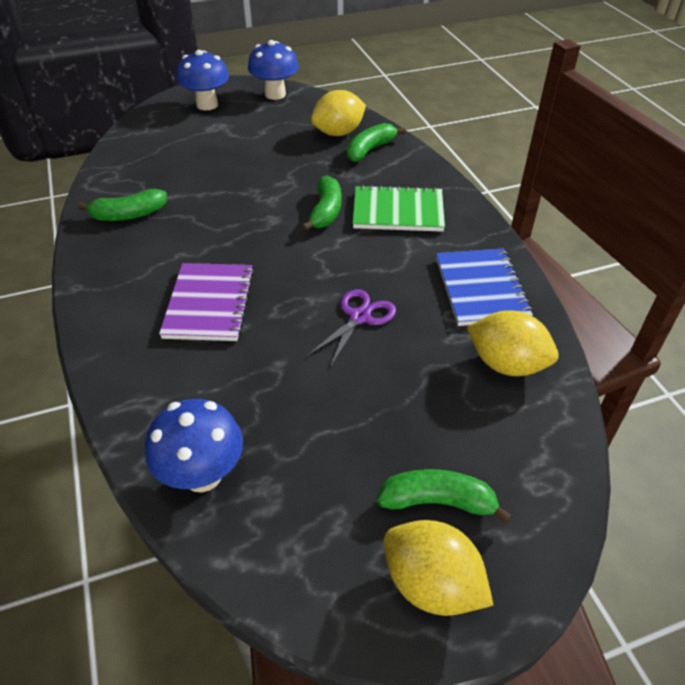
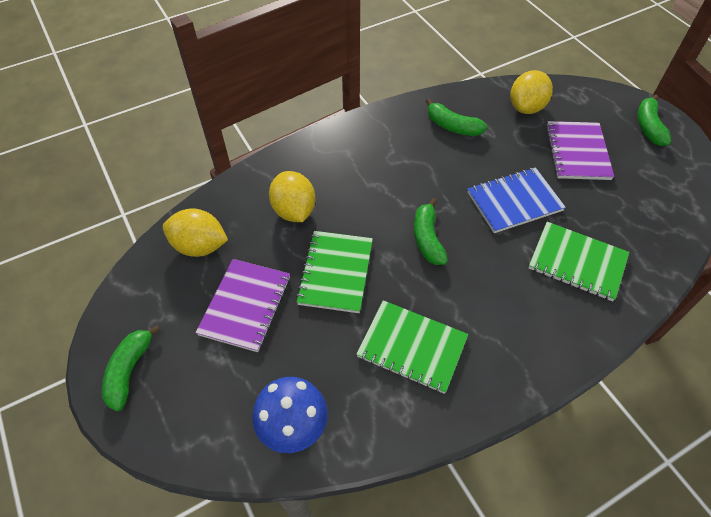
blue mushroom: 3 -> 1
green notebook: 1 -> 3
purple notebook: 1 -> 2
purple scissors: 1 -> 0

